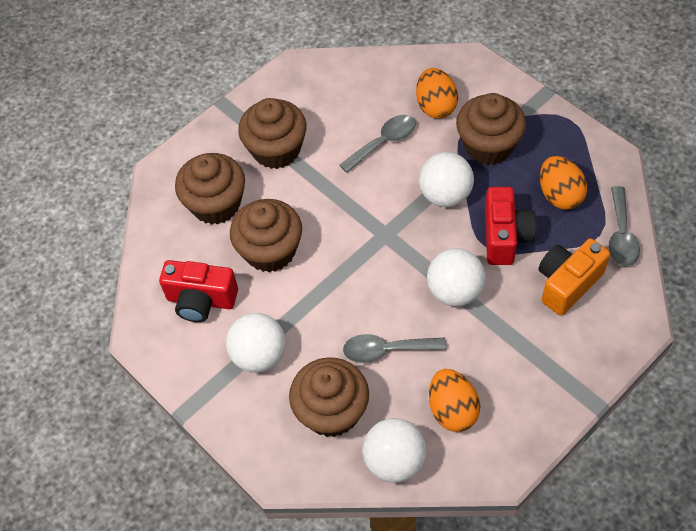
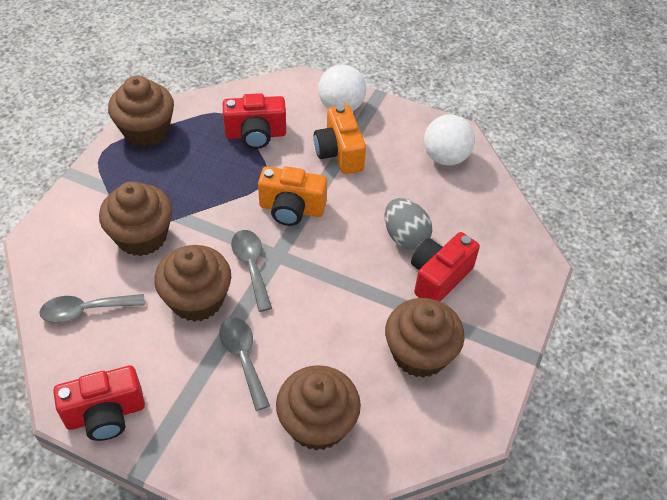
grey egg: 0 -> 1
orange camera: 1 -> 2
orange egg: 3 -> 0
red camera: 2 -> 3
white ball: 4 -> 2

